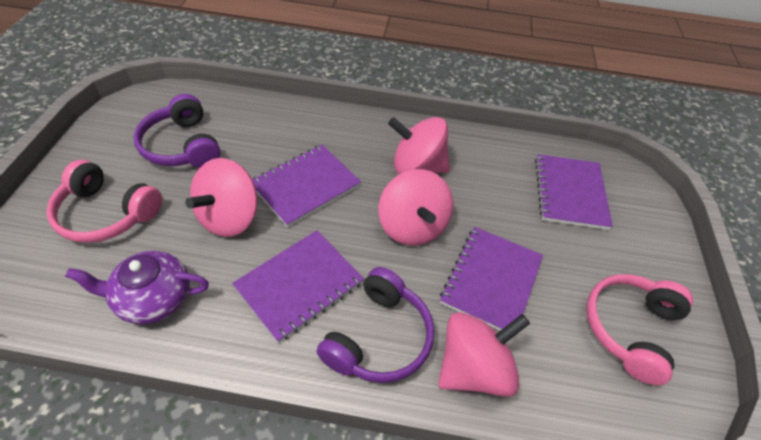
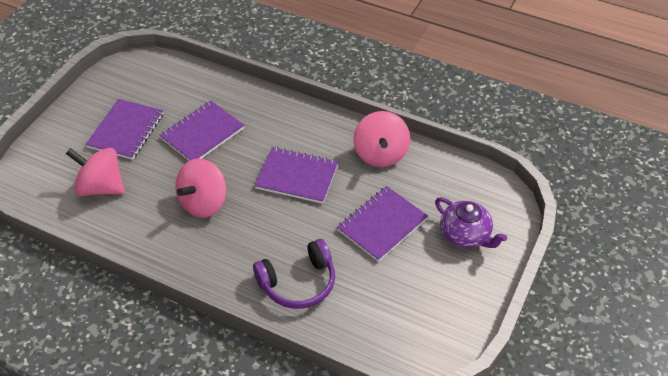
pink headphones: 2 -> 0
pink spinning top: 4 -> 3
purple headphones: 2 -> 1

